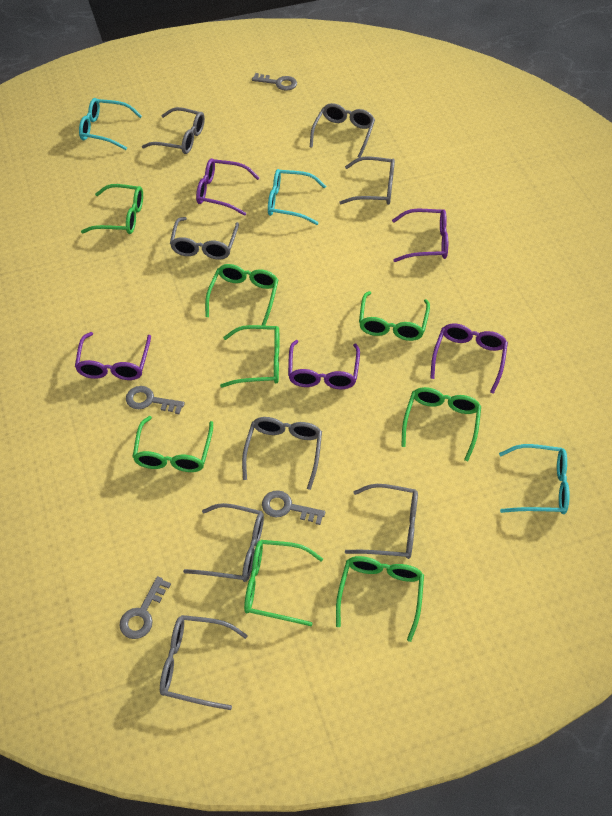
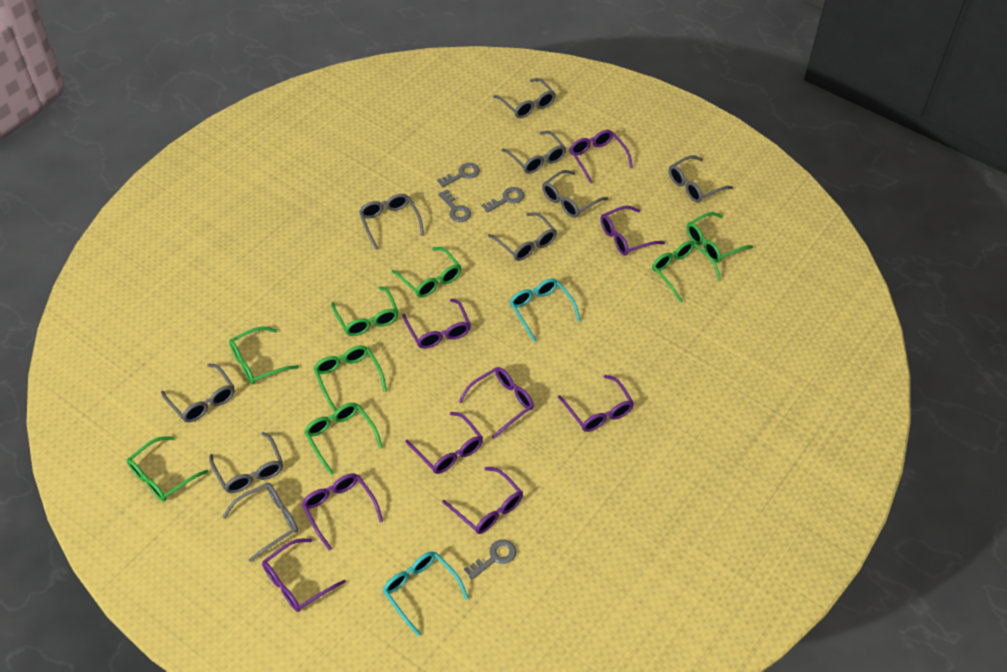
grey glasses: 8 -> 9
purple glasses: 5 -> 9
turquoise glasses: 3 -> 2

